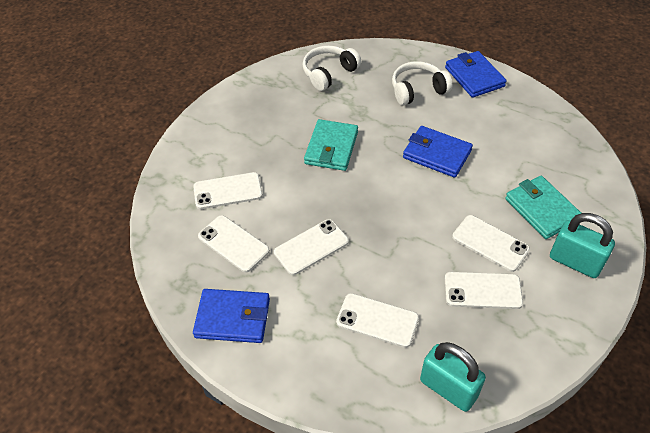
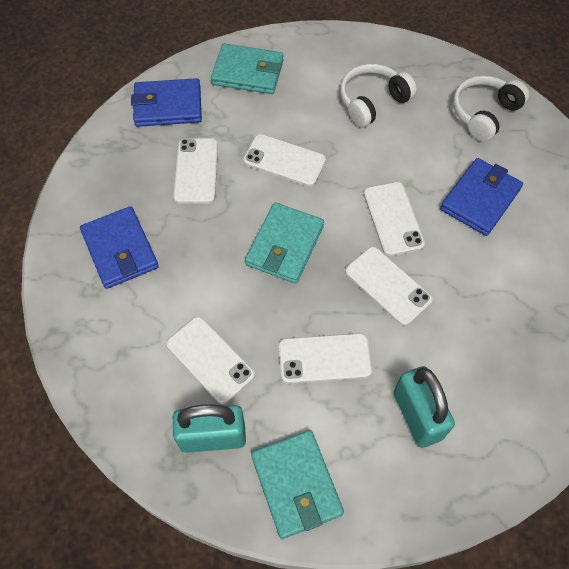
turquoise wallet: 2 -> 3

